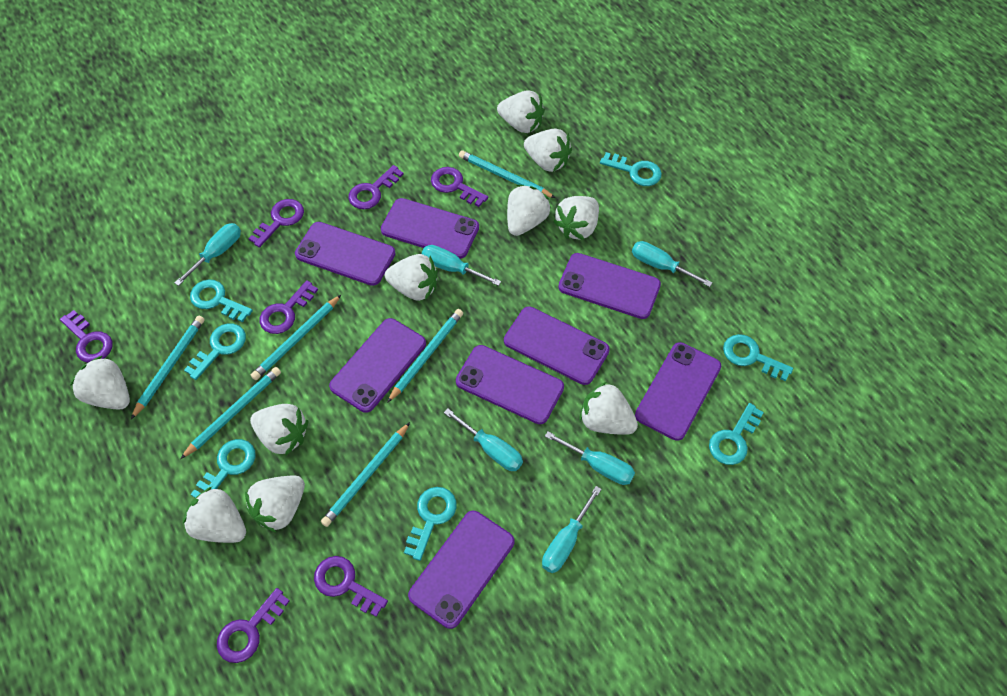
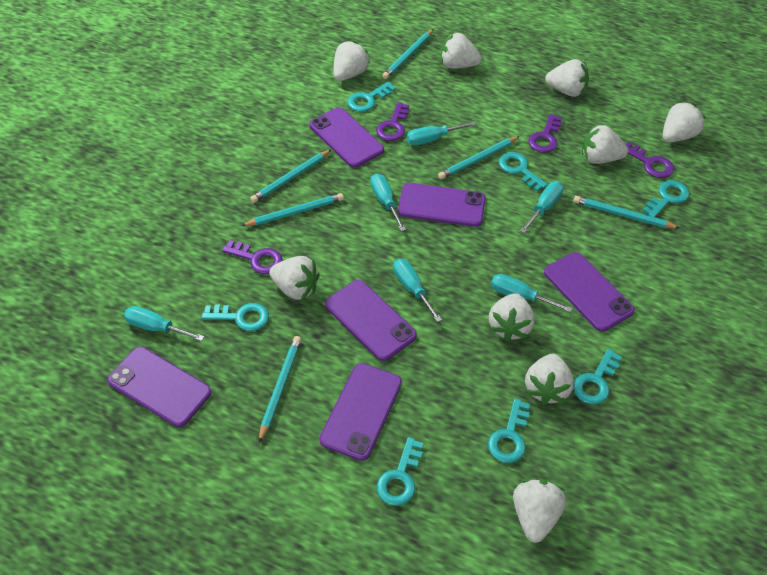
purple key: 7 -> 4
purple phone: 8 -> 6
white strawberry: 10 -> 9

